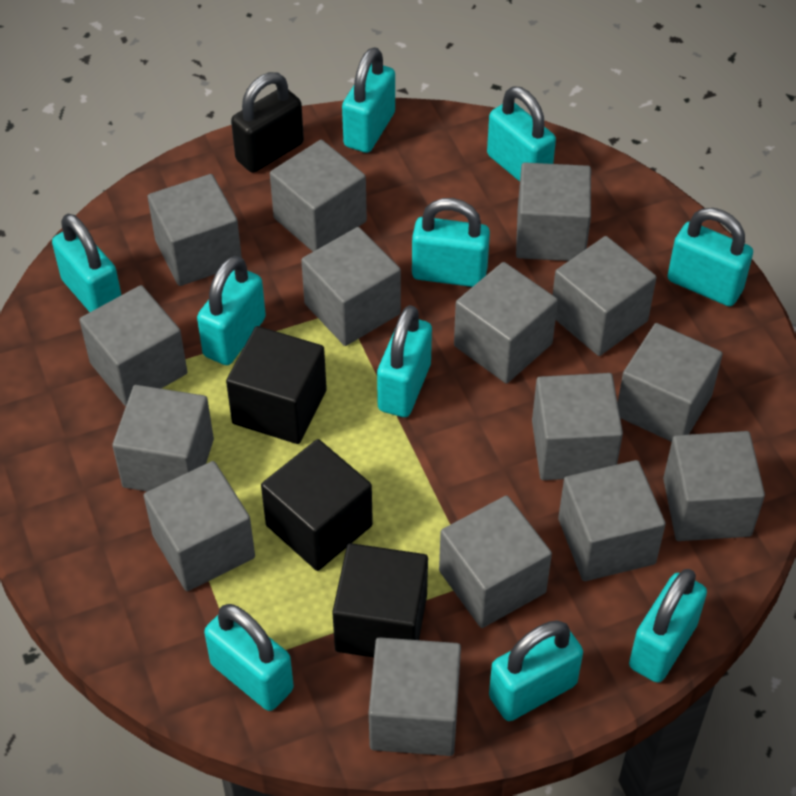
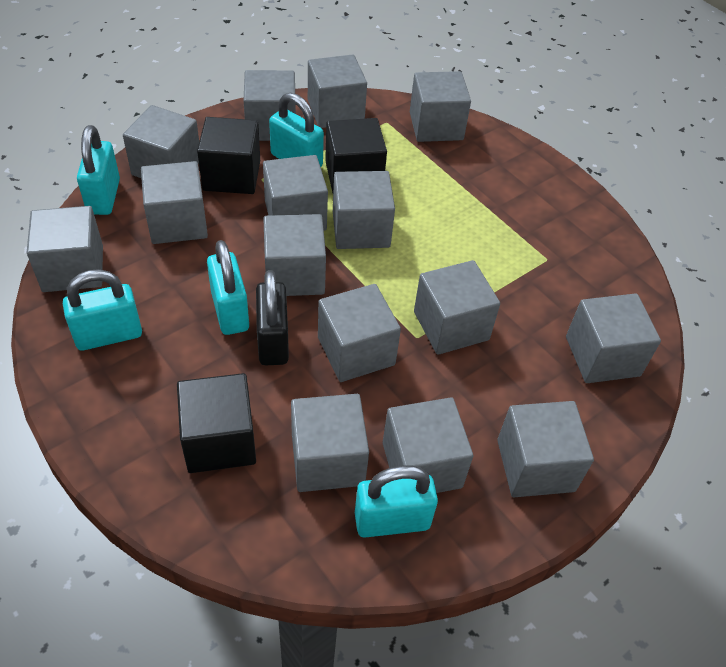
turquoise padlock: 10 -> 5

